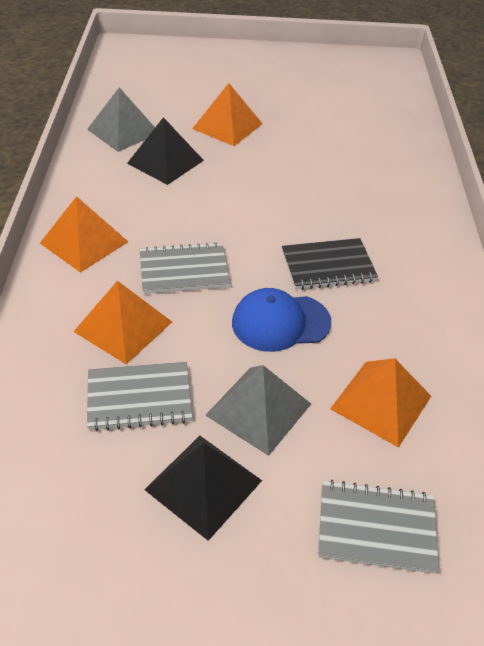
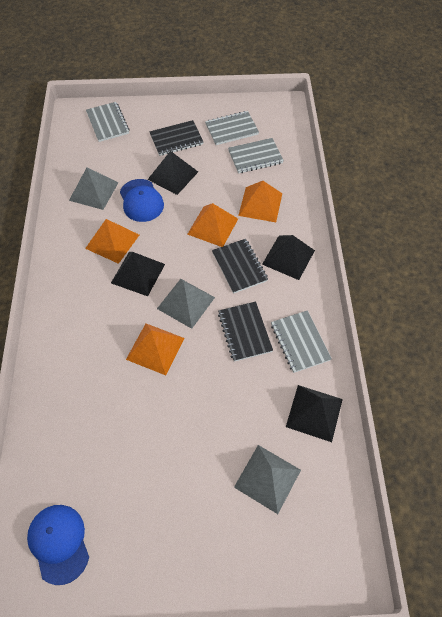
black notebook: 1 -> 3
black pyramid: 2 -> 4
blue cap: 1 -> 2
grey notebook: 3 -> 4
grey pyramid: 2 -> 3

